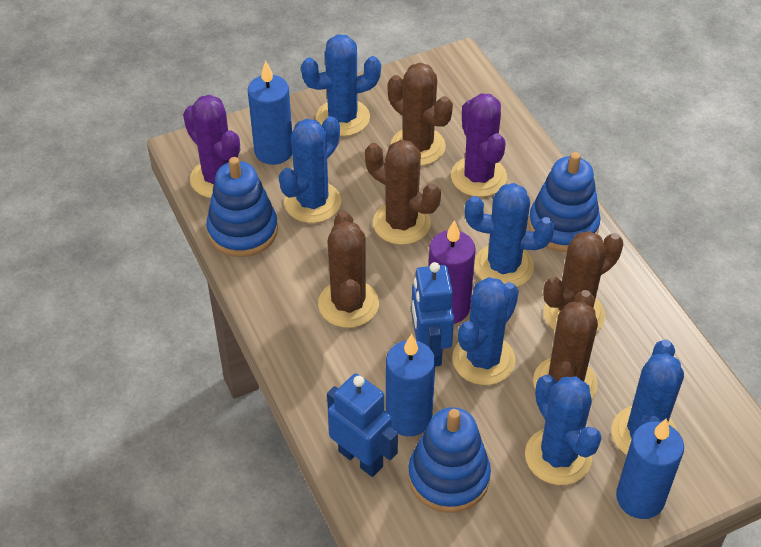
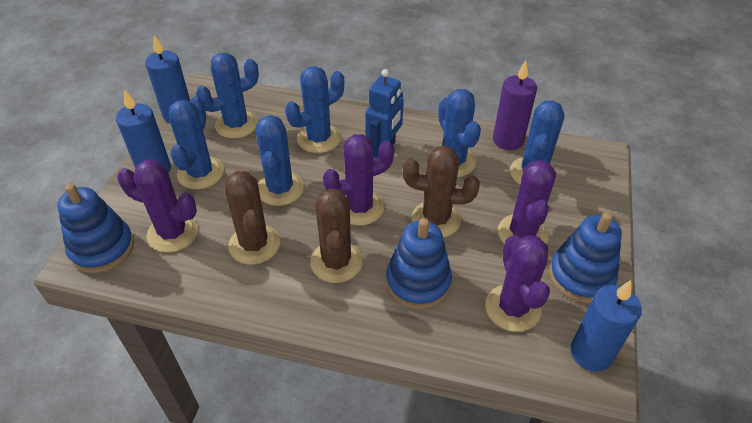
blue robot: 2 -> 1
brown cactus: 5 -> 3
purple cactus: 2 -> 4

